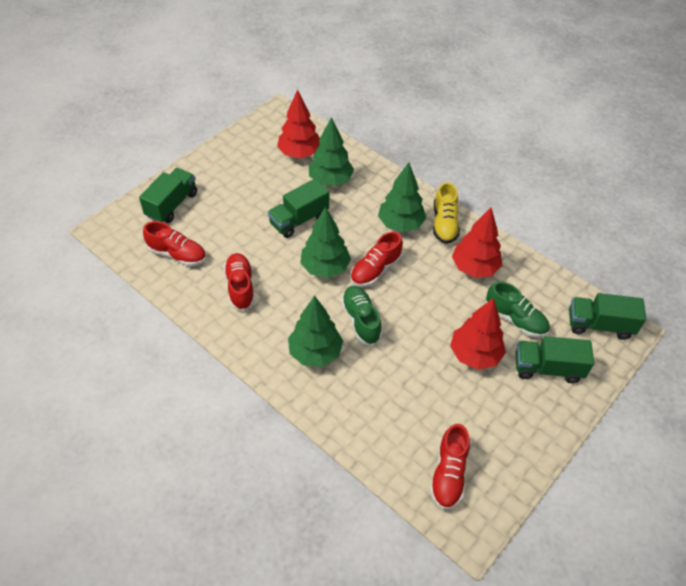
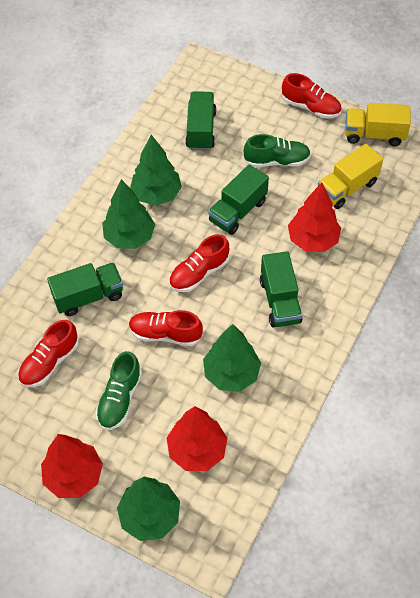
yellow shoe: 1 -> 0
yellow truck: 0 -> 2

